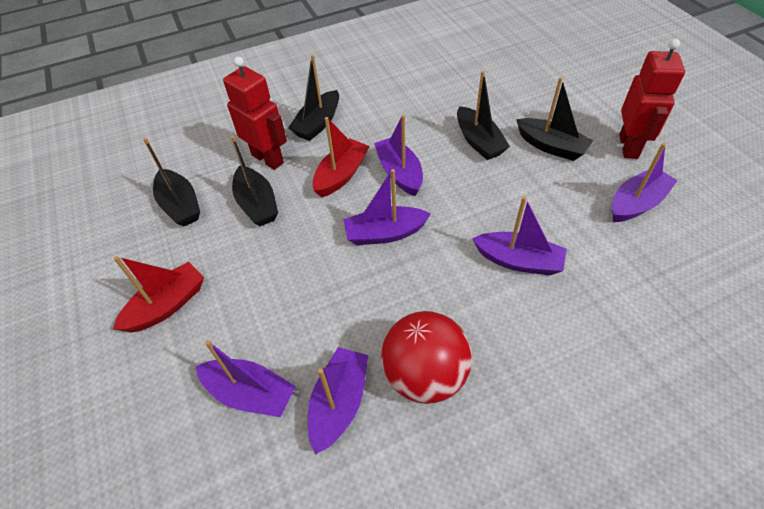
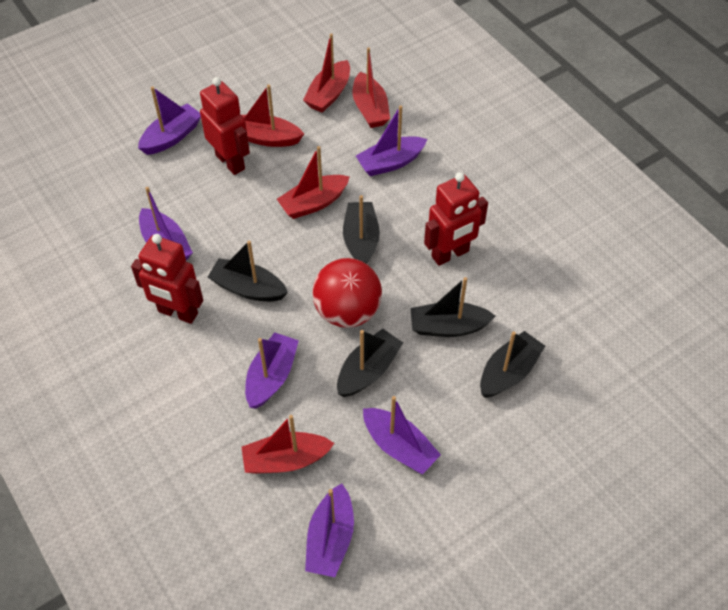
red boat: 2 -> 5
red robot: 2 -> 3

